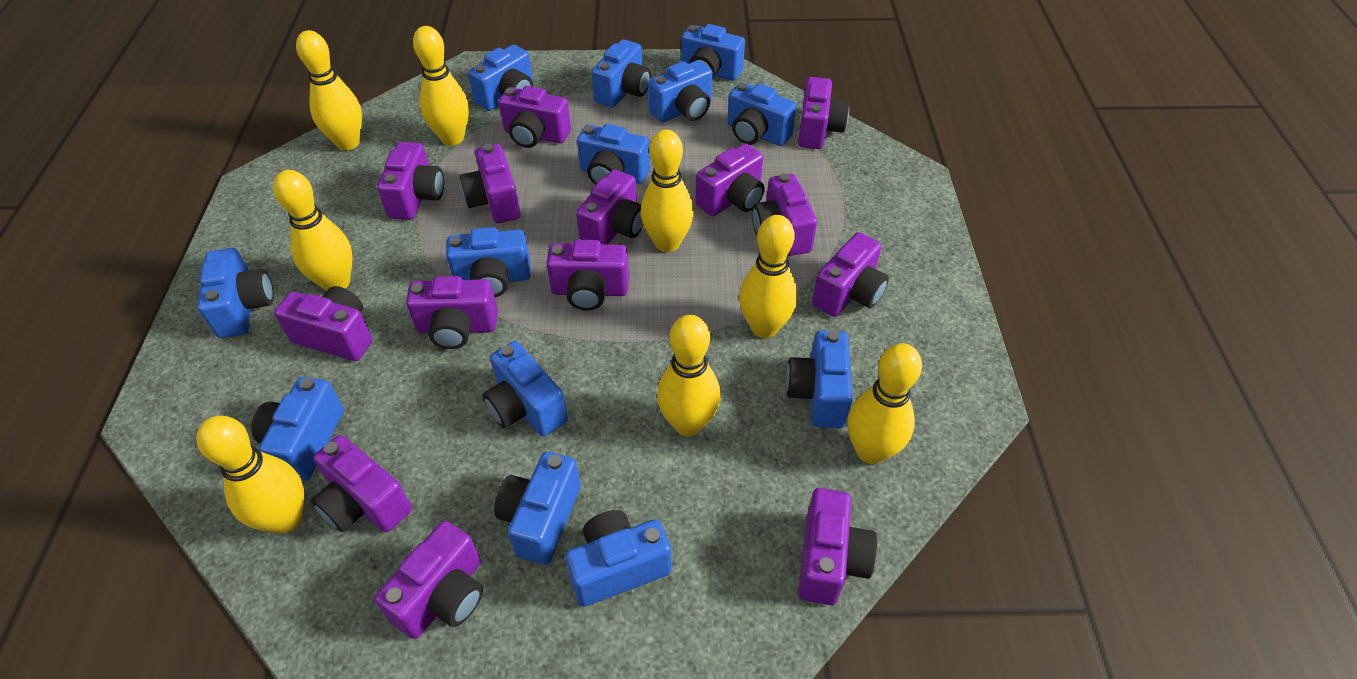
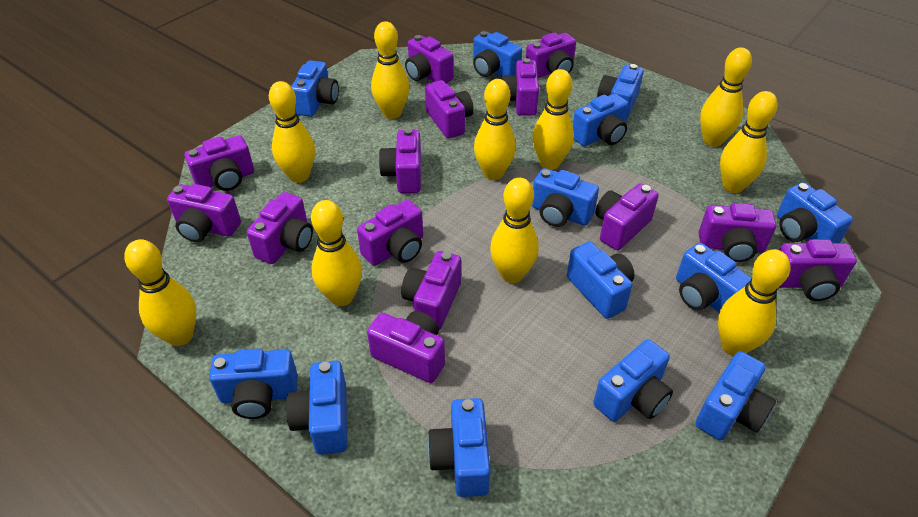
yellow bowling pin: 8 -> 10

